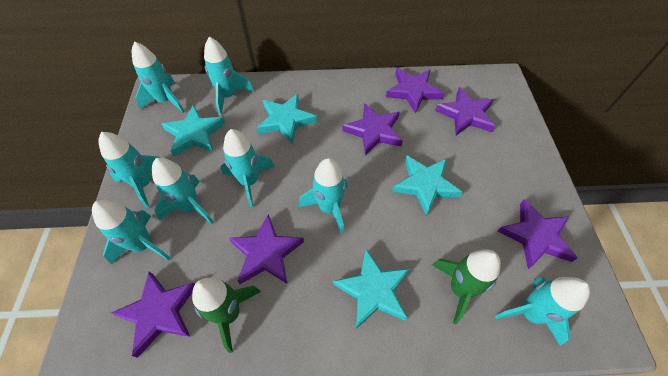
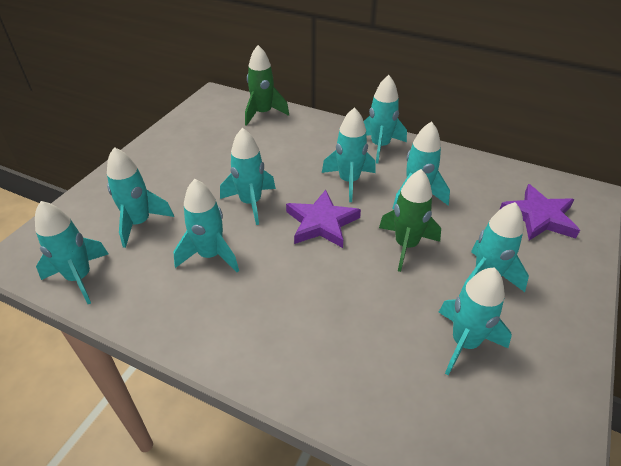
purple star: 6 -> 2
turquoise rocket: 8 -> 9
turquoise star: 4 -> 0

